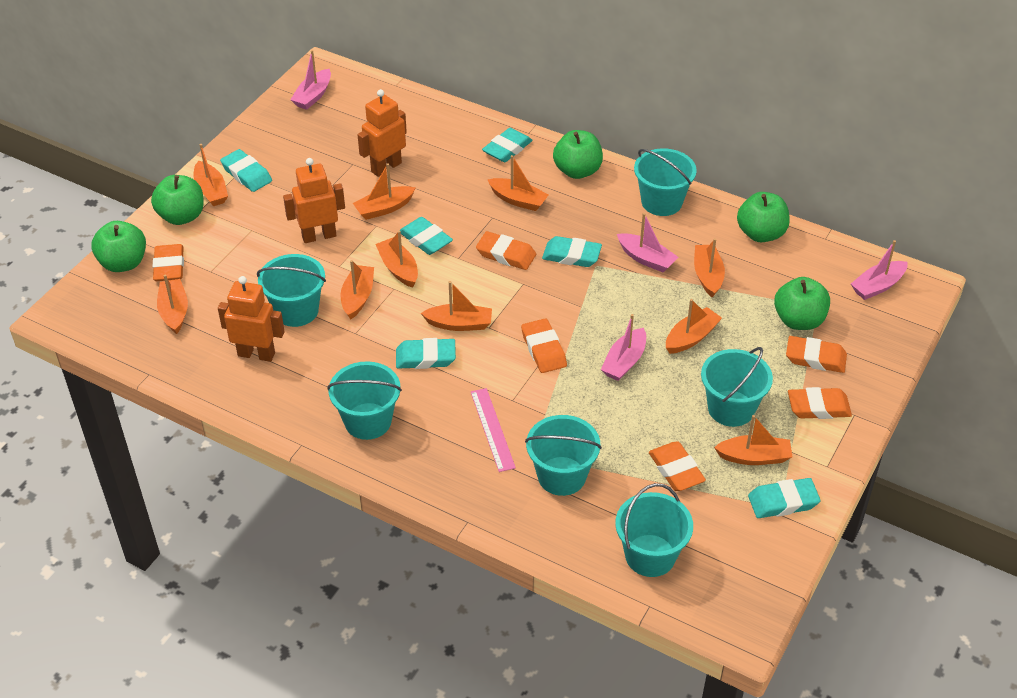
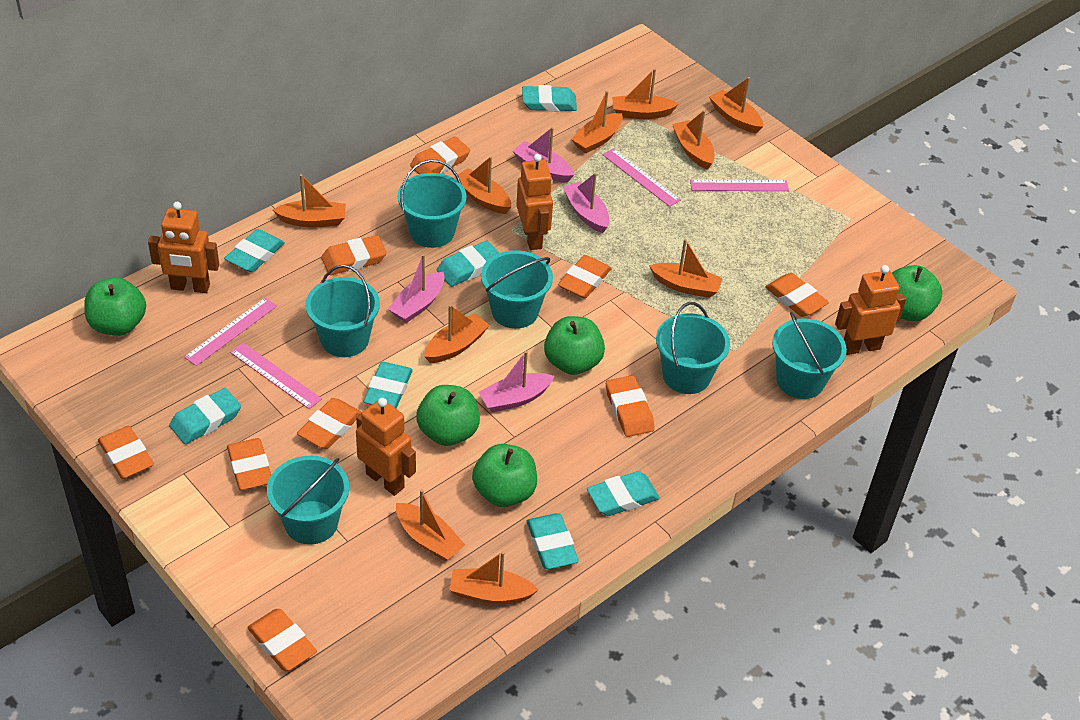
orange eraser: 6 -> 9
orange robot: 3 -> 4
pink ruler: 1 -> 4
turquoise eraser: 6 -> 7

